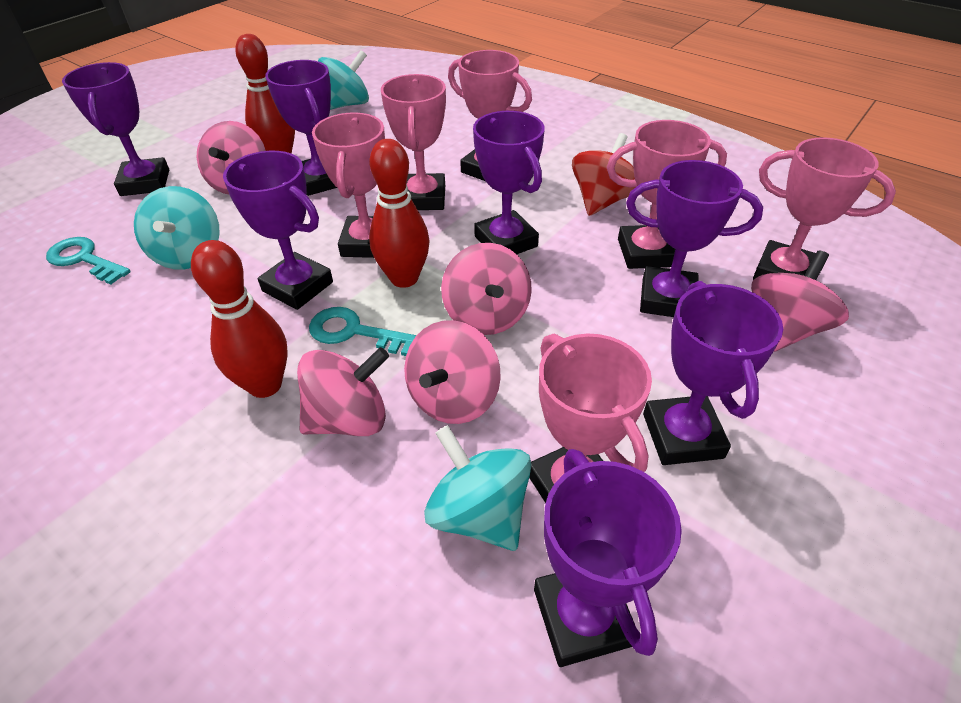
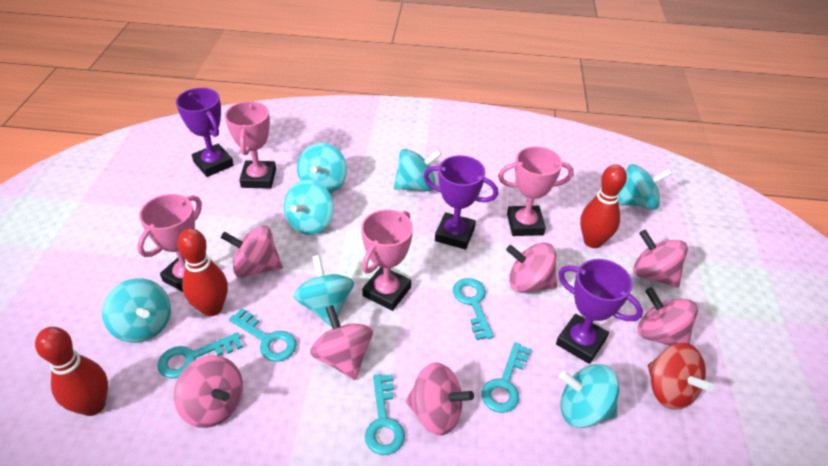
pink spinning top: 5 -> 7
pink trophy: 6 -> 4
purple trophy: 7 -> 3
turquoise key: 2 -> 5
turquoise spinning top: 3 -> 7

